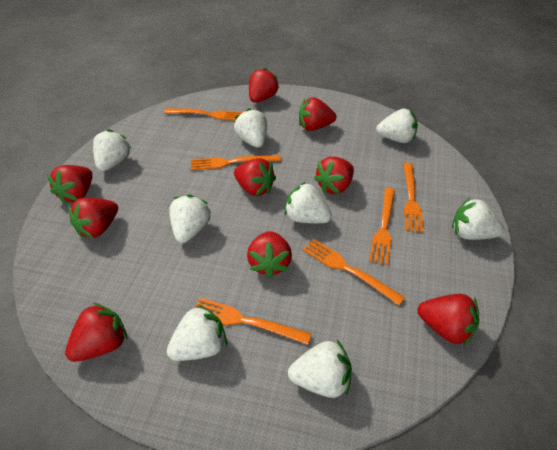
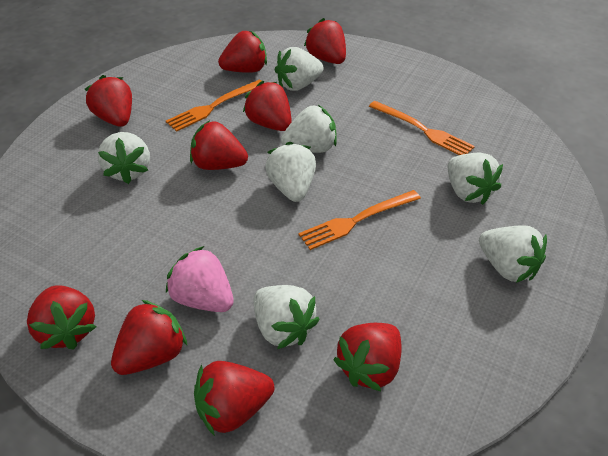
orange fork: 6 -> 3
pink strawberry: 0 -> 1
white strawberry: 8 -> 7

